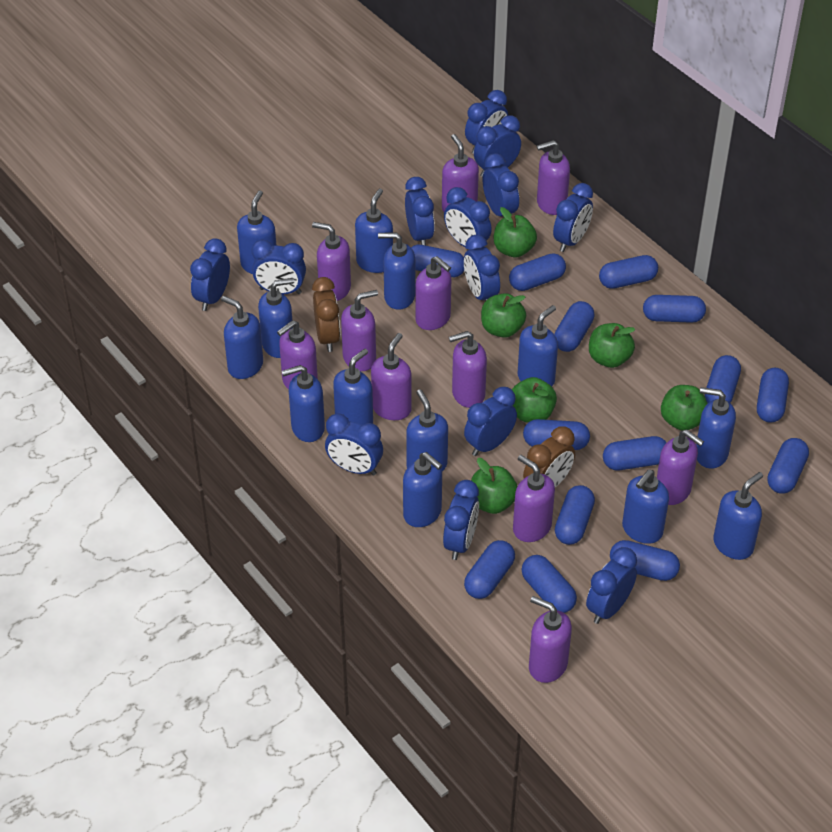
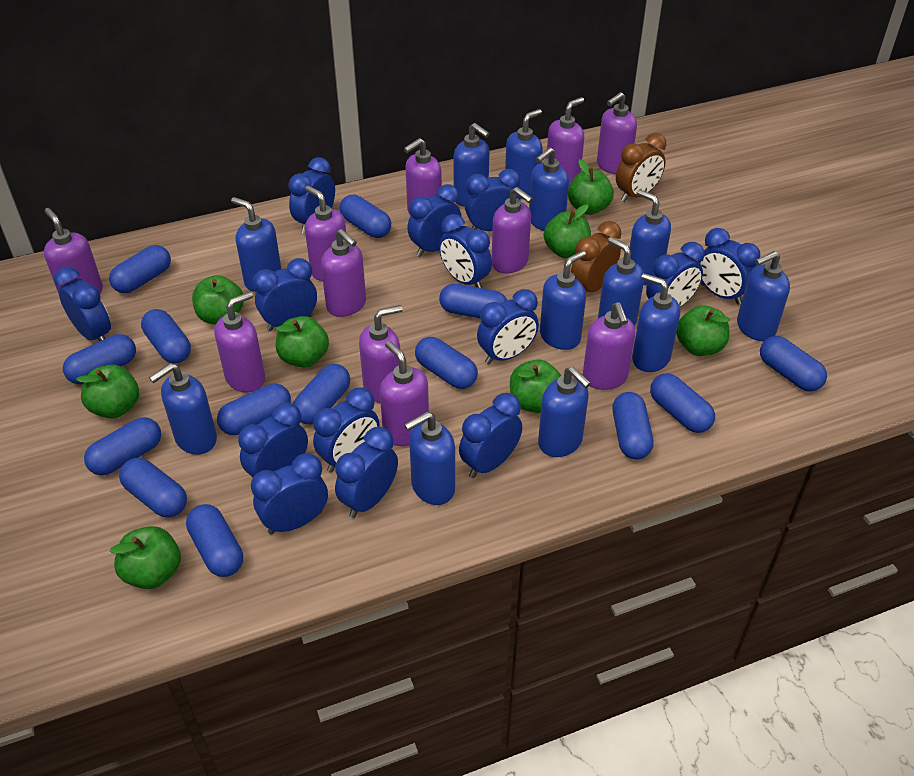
blue clock: 13 -> 14
blue soap dispenser: 13 -> 12
green apple: 6 -> 8

